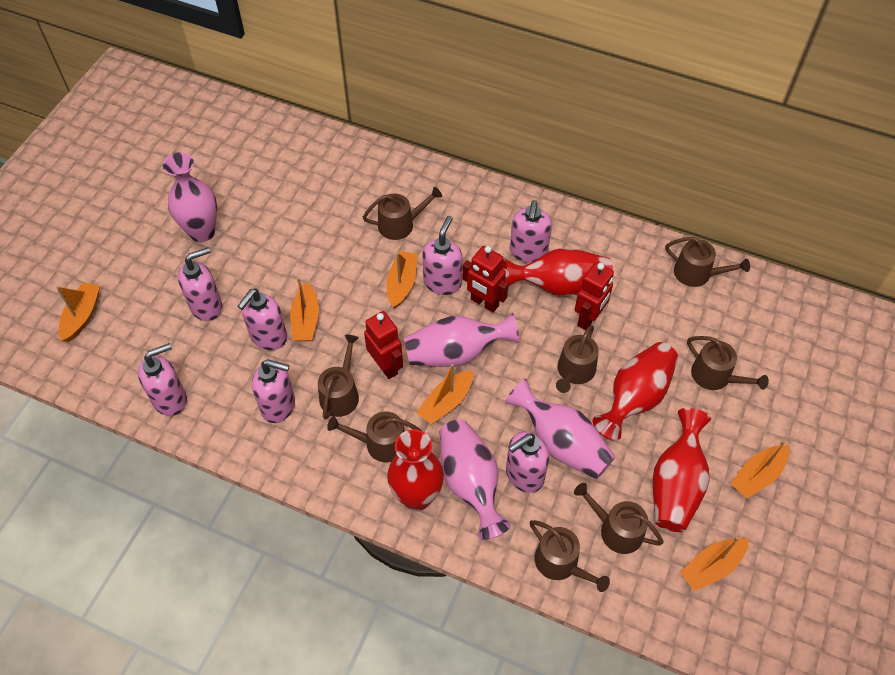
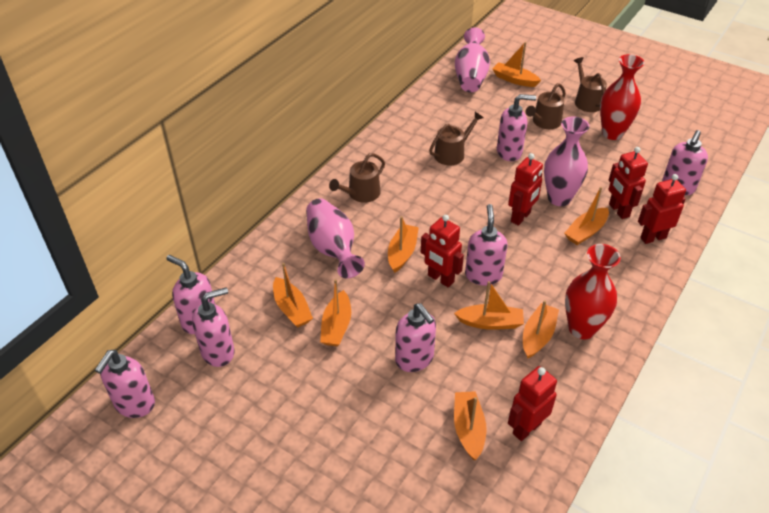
brown watering can: 8 -> 4
orange boat: 6 -> 8
pink vase: 4 -> 3
red robot: 3 -> 5
red vase: 4 -> 2

